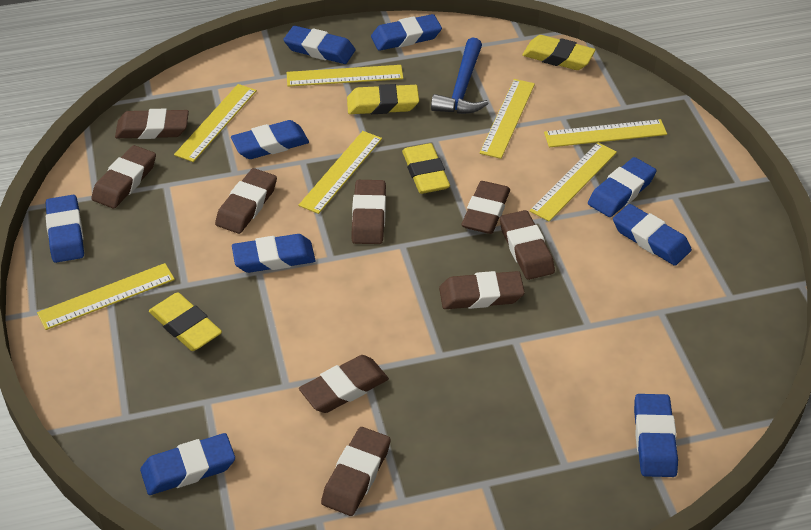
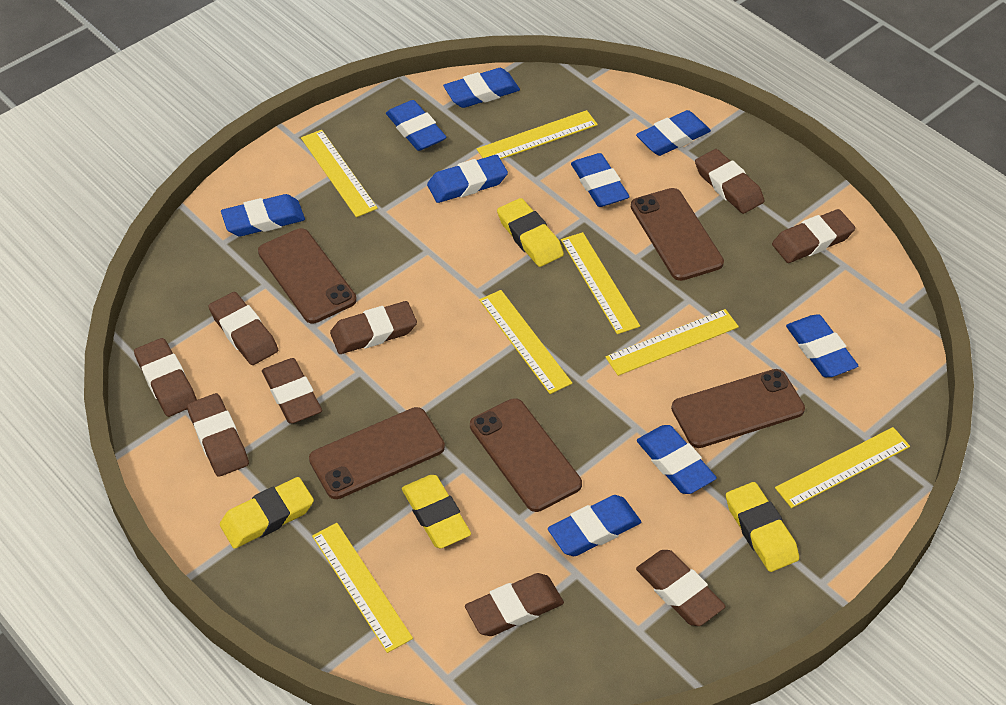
blue hammer: 1 -> 0
brown phone: 0 -> 5

